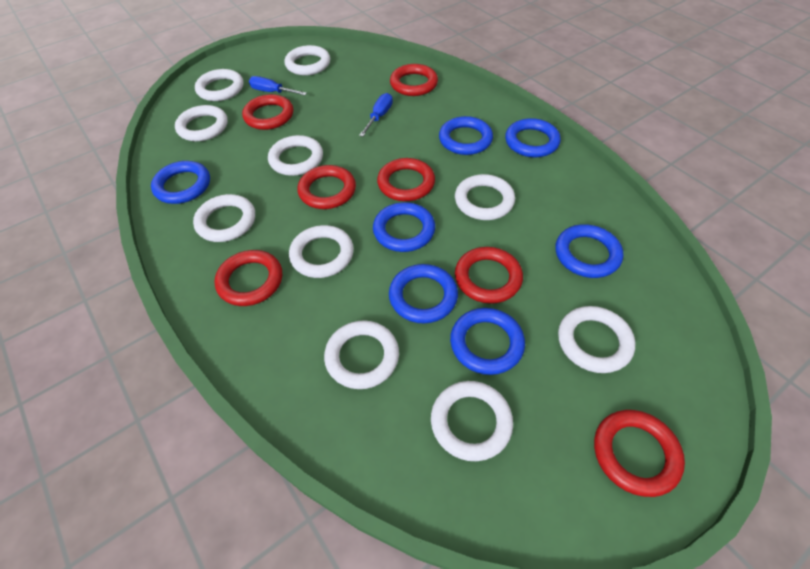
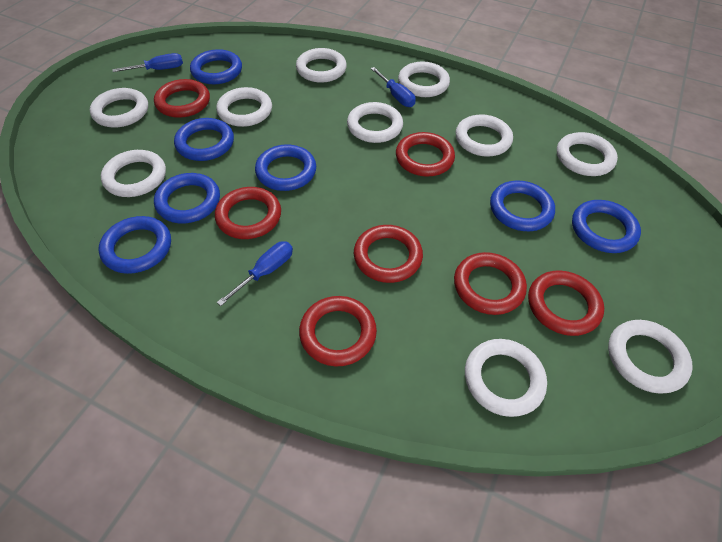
blue screwdriver: 2 -> 3

